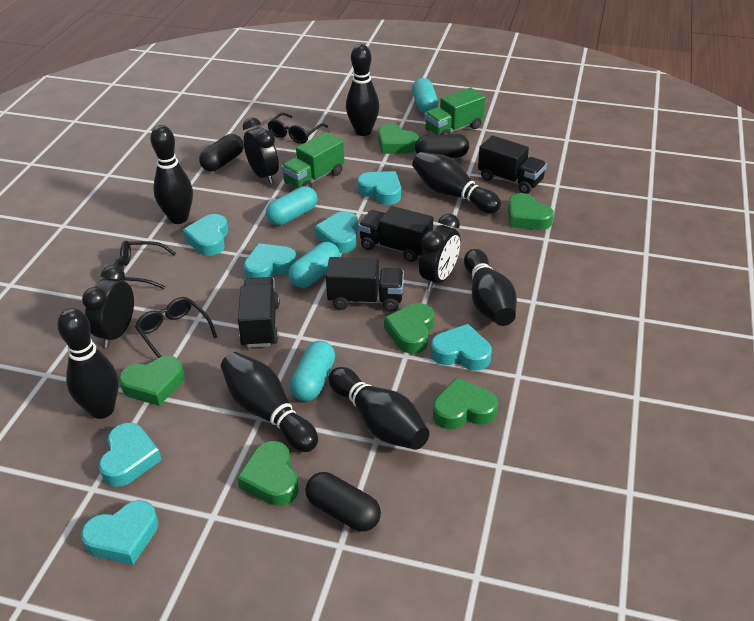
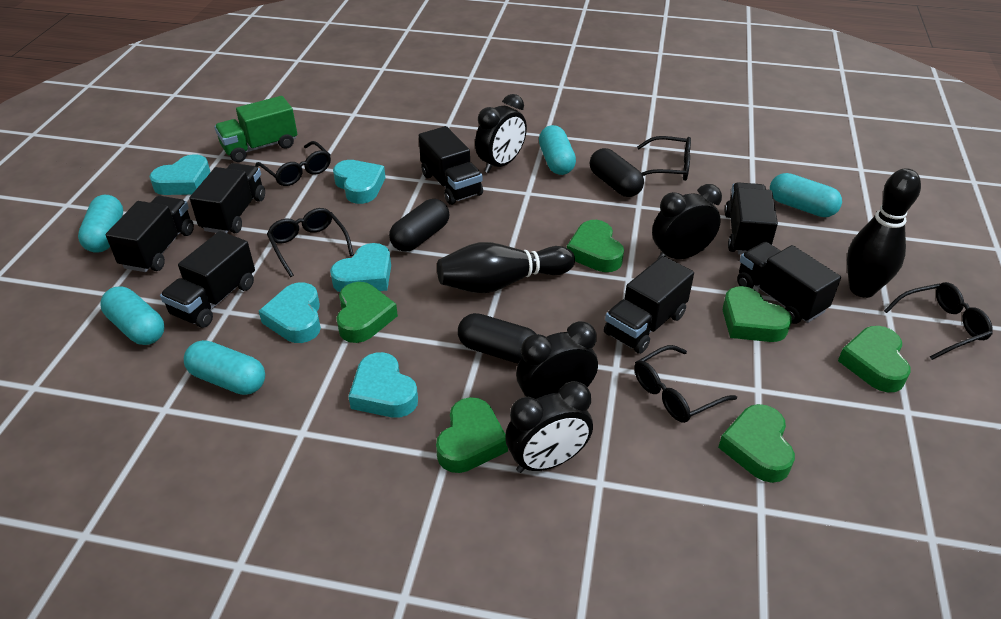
black bowling pin: 7 -> 2
black clock: 3 -> 4
black glasses: 3 -> 5
black truck: 4 -> 7
green truck: 2 -> 1
turquoise capsule: 4 -> 5
turquoise heart: 7 -> 5

